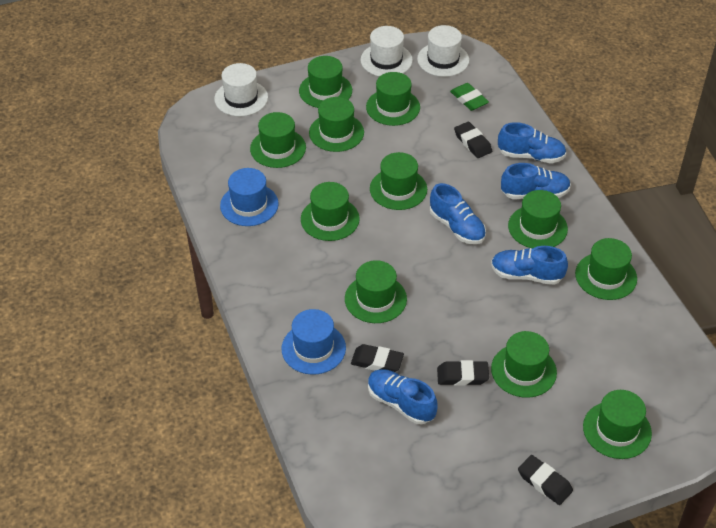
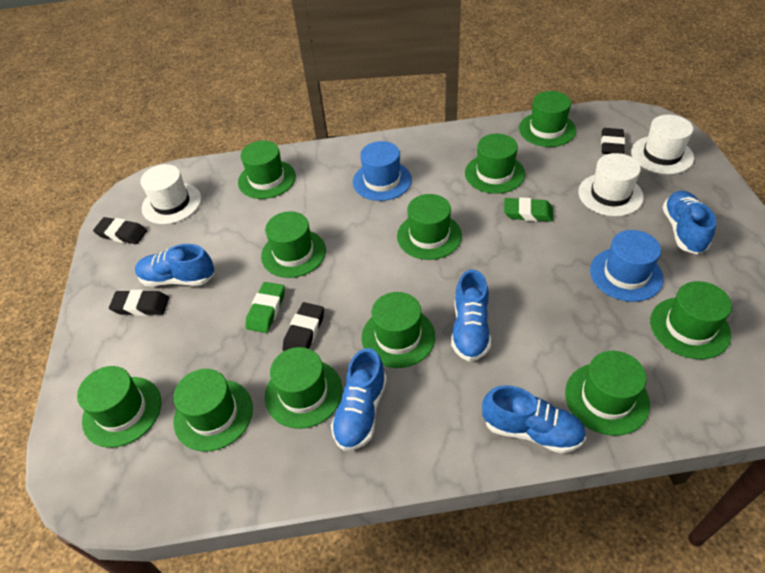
green eraser: 1 -> 2

